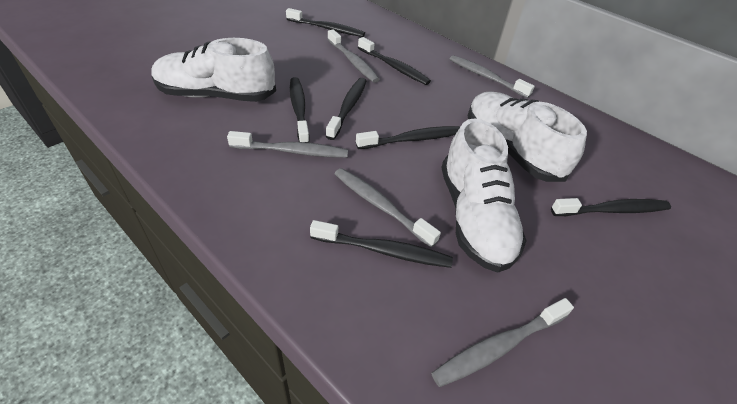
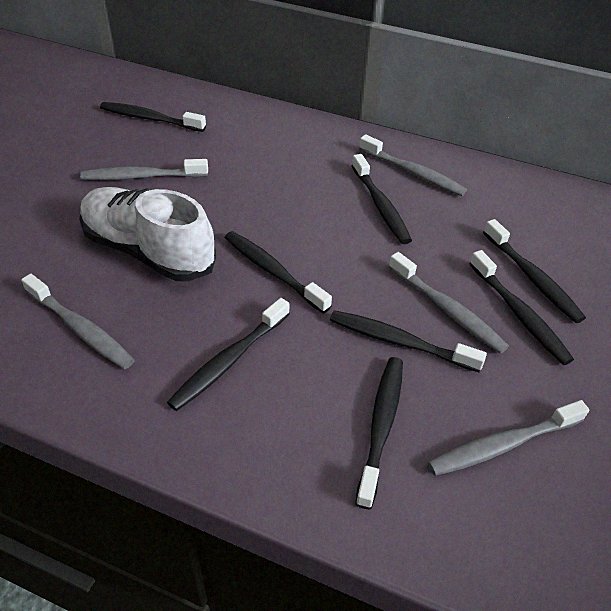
black toothbrush: 7 -> 8
white shoe: 3 -> 1

